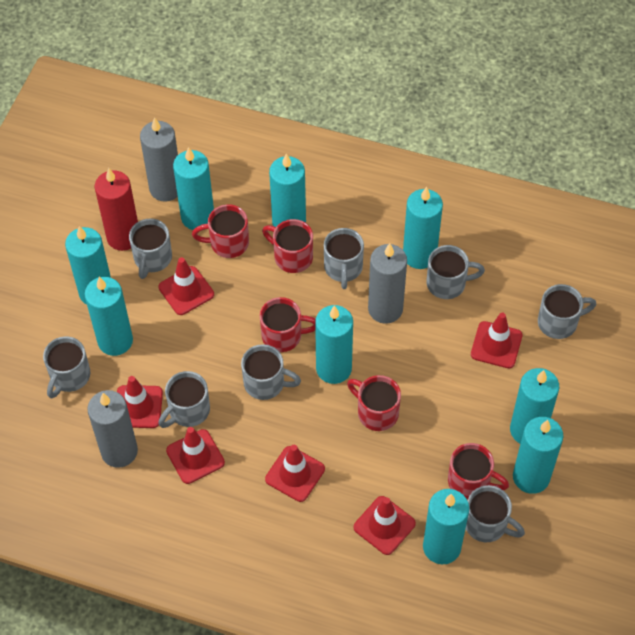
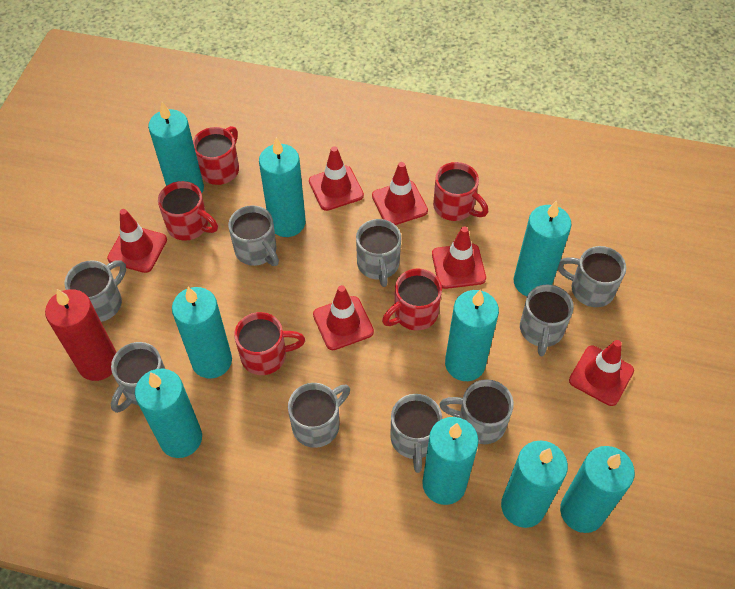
grey candle: 3 -> 0
grey mug: 8 -> 9

